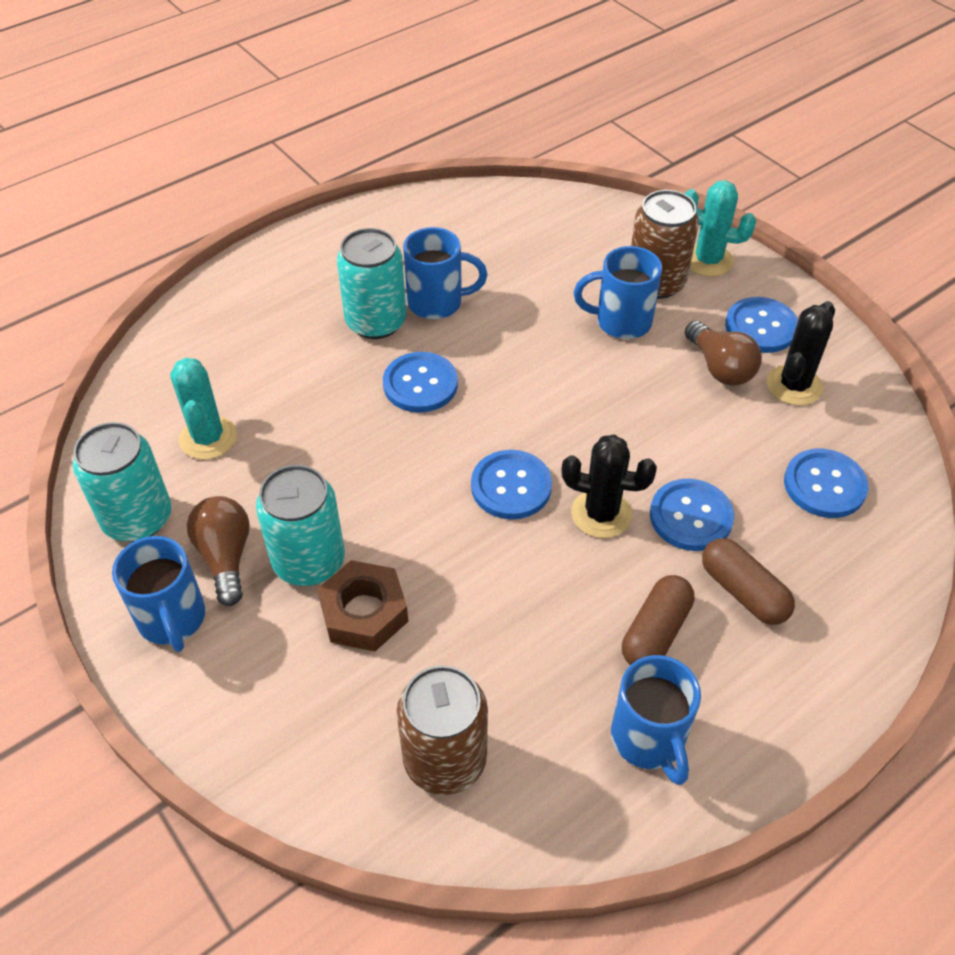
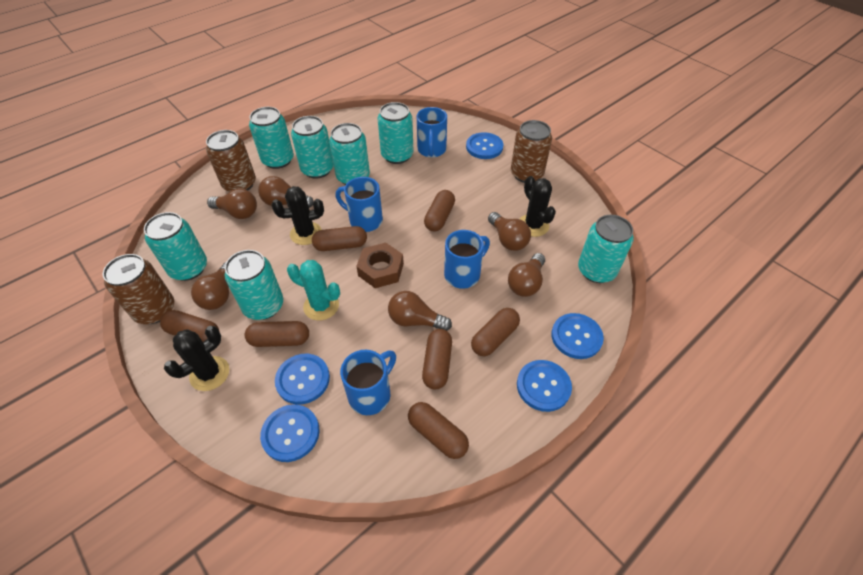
black cactus: 2 -> 3
brown can: 2 -> 3
brown capsule: 2 -> 7
brown light bulb: 2 -> 6
turquoise cactus: 2 -> 1
turquoise can: 3 -> 7

